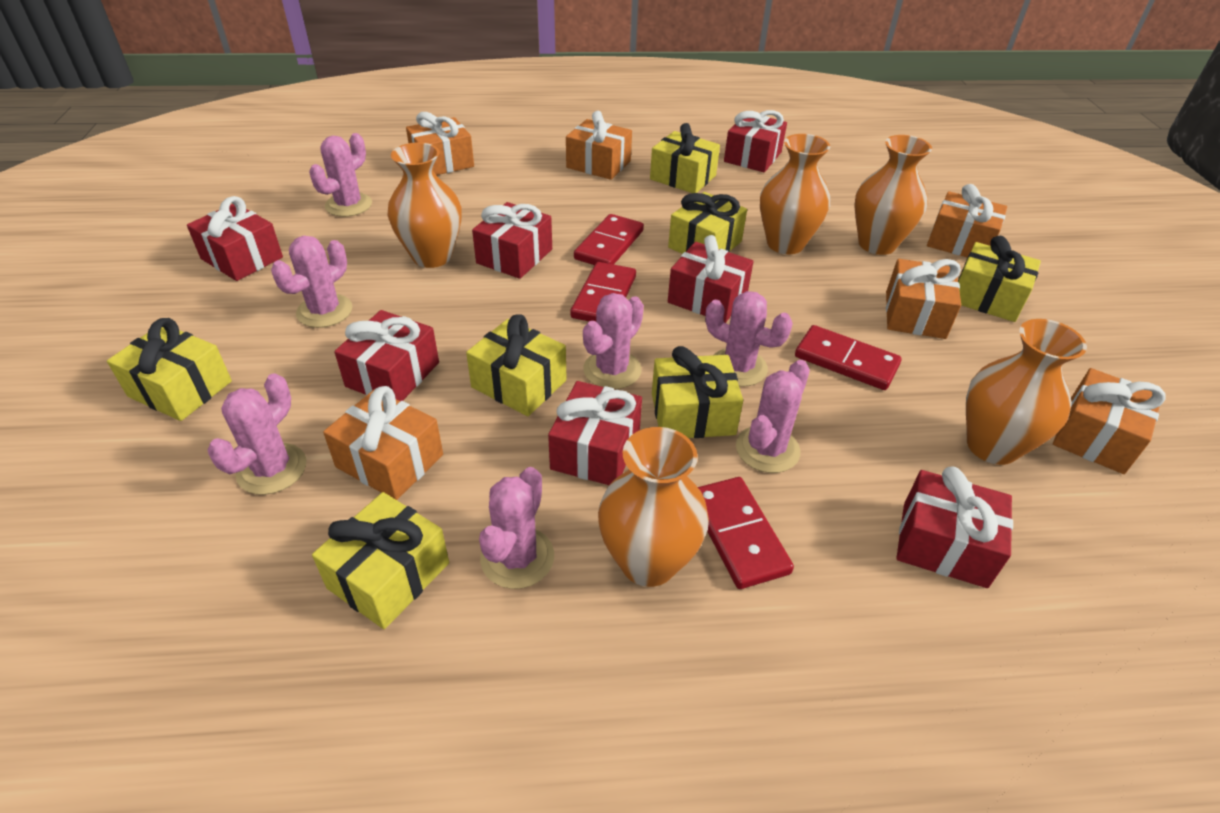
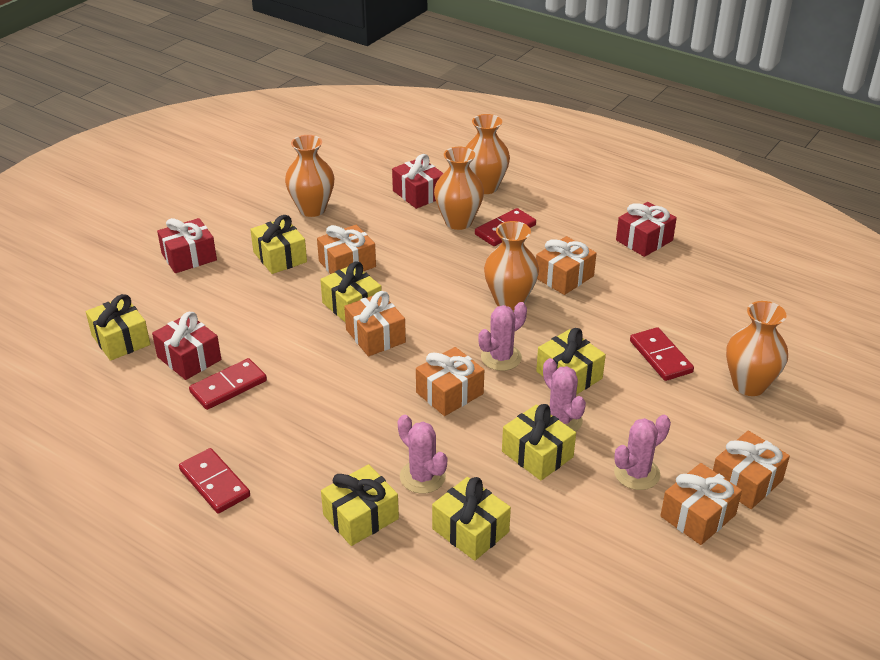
pink cactus: 7 -> 4
red gift: 7 -> 4

